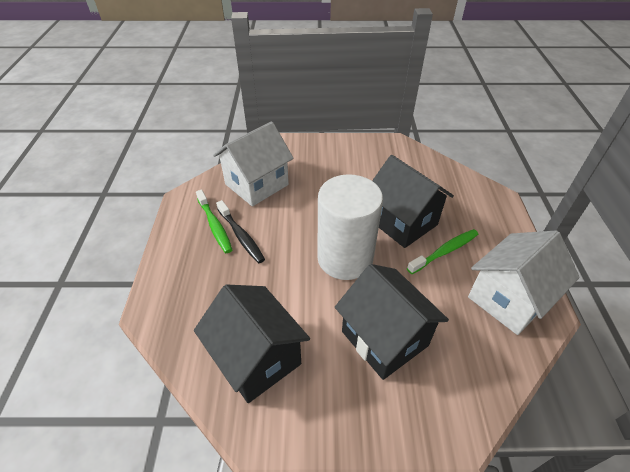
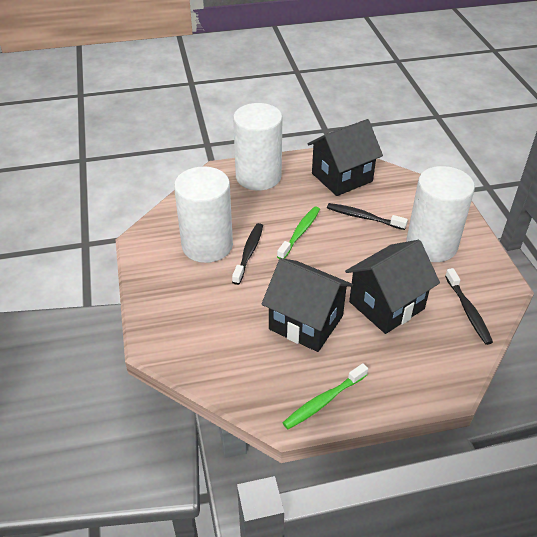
black toothbrush: 1 -> 3
white cylinder: 1 -> 3
white house: 2 -> 0

